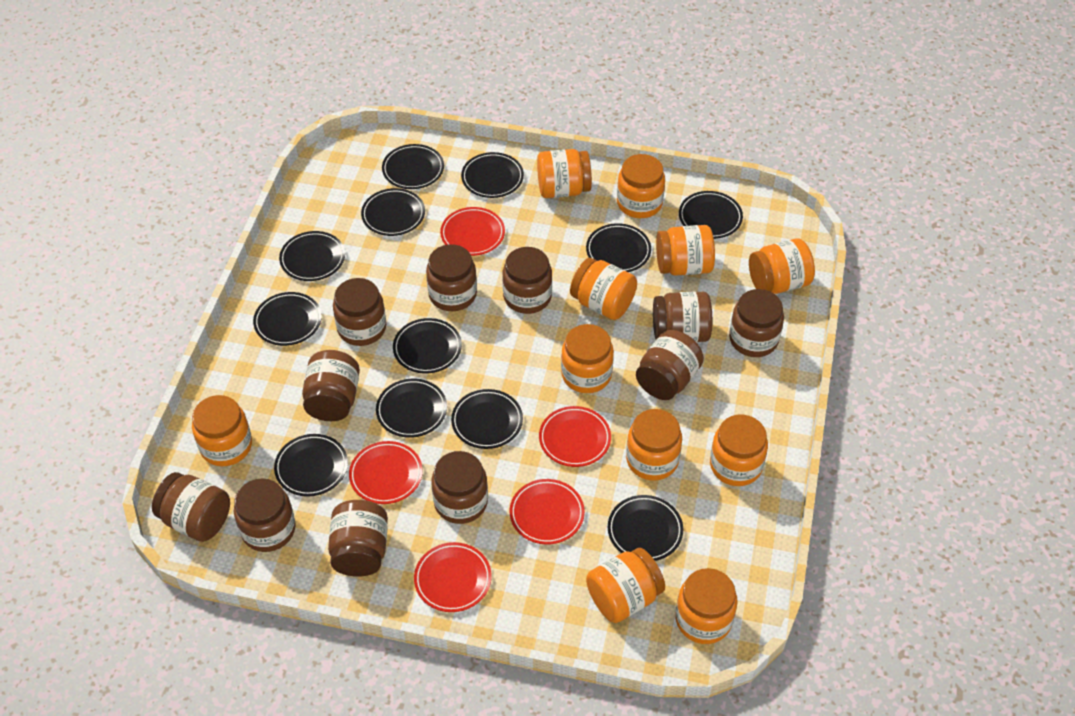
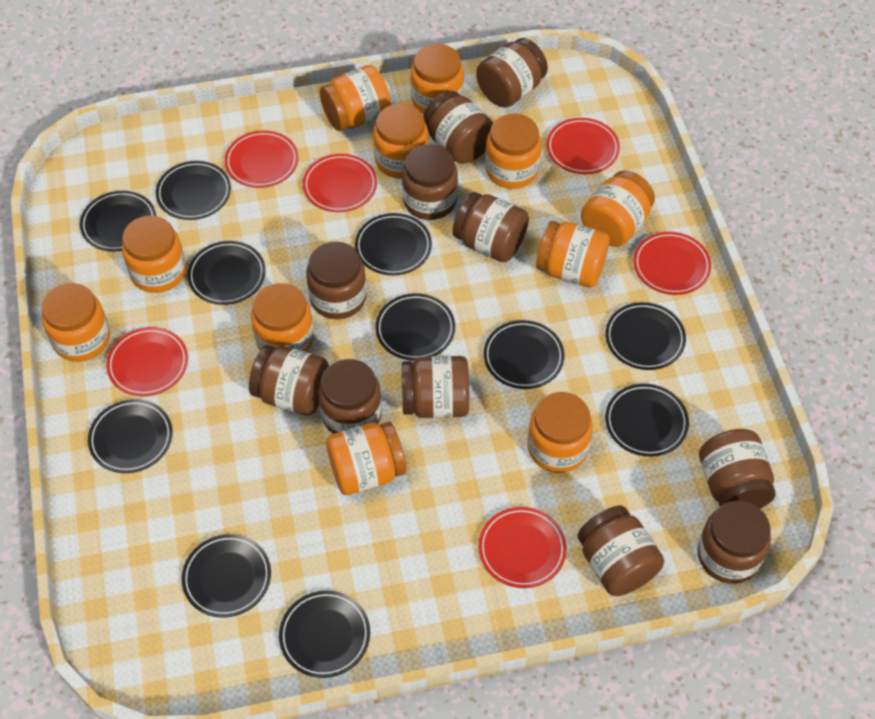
black plate: 12 -> 11
red plate: 5 -> 6

